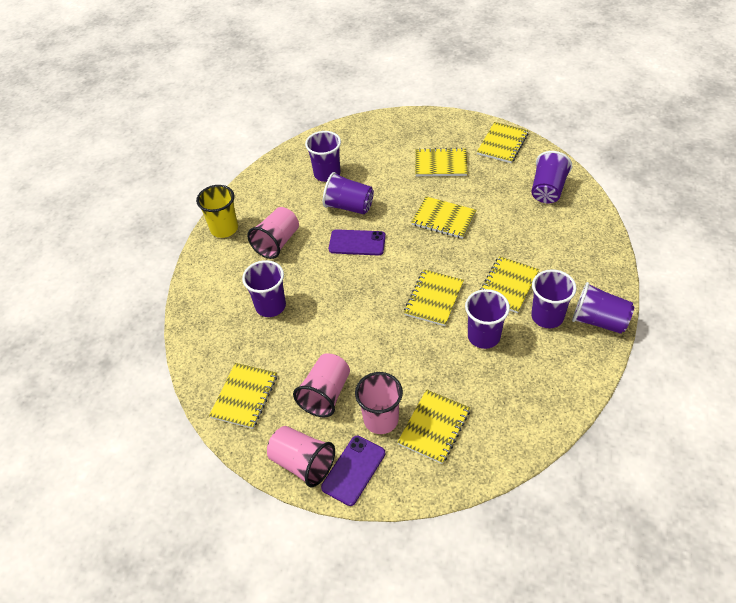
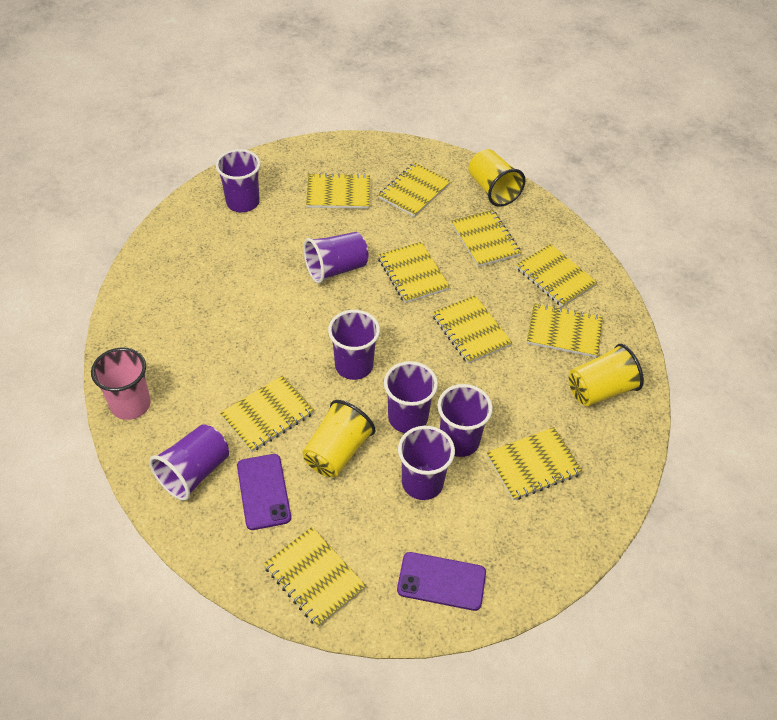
pink cup: 4 -> 1
yellow cup: 1 -> 3
yellow notebook: 7 -> 10

